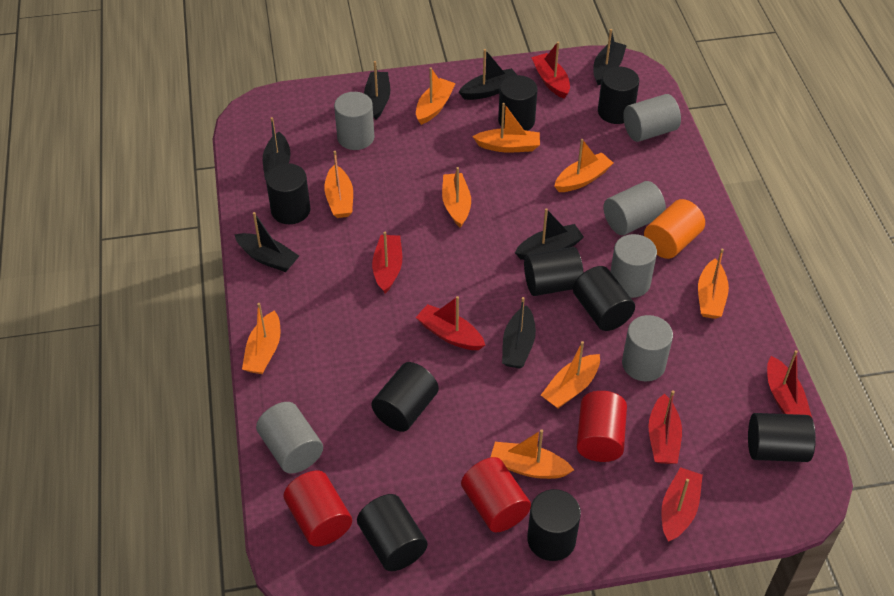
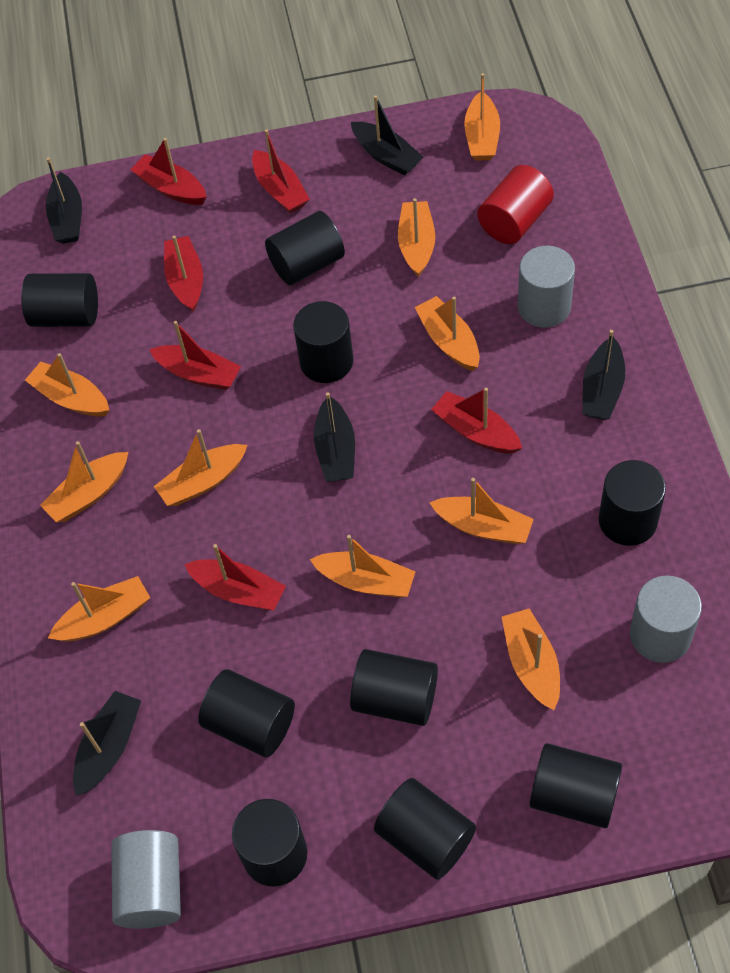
black boat: 7 -> 5
grey cylinder: 6 -> 3
orange boat: 9 -> 10
orange cylinder: 1 -> 0
red cylinder: 3 -> 1

